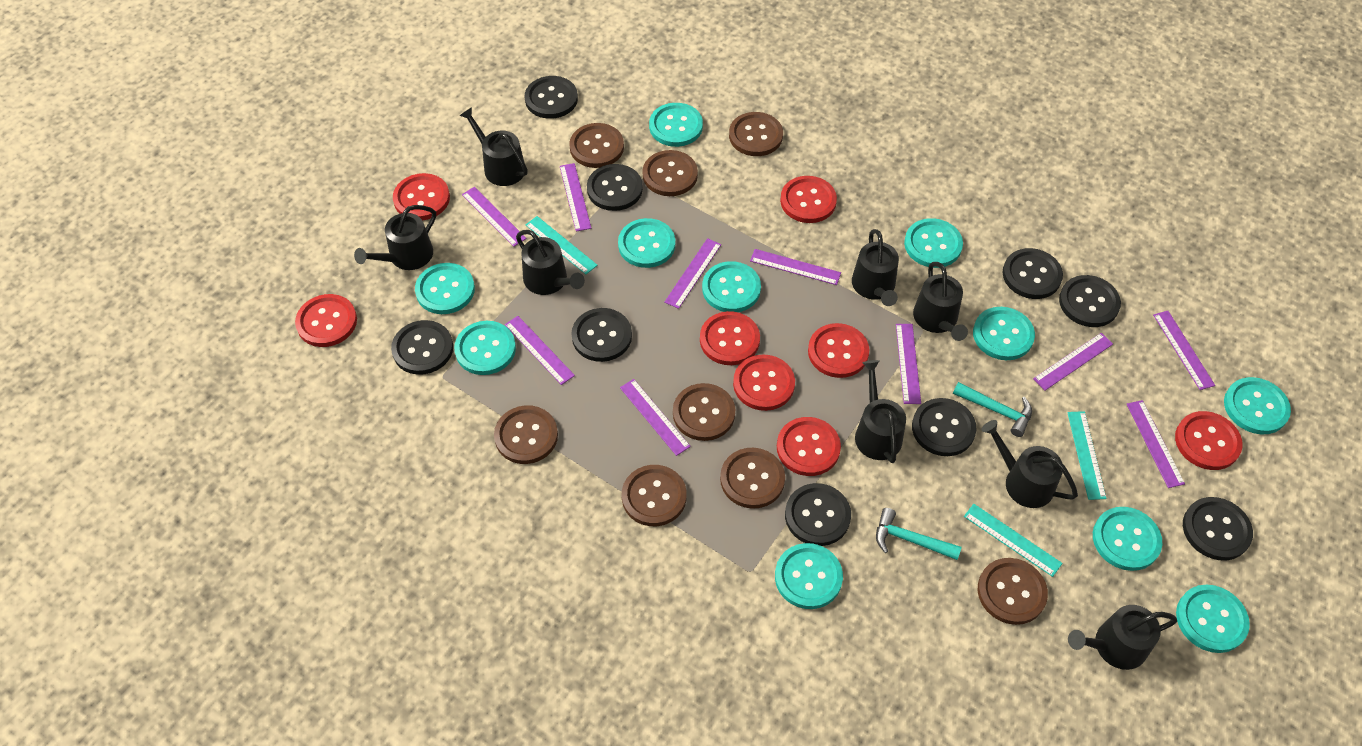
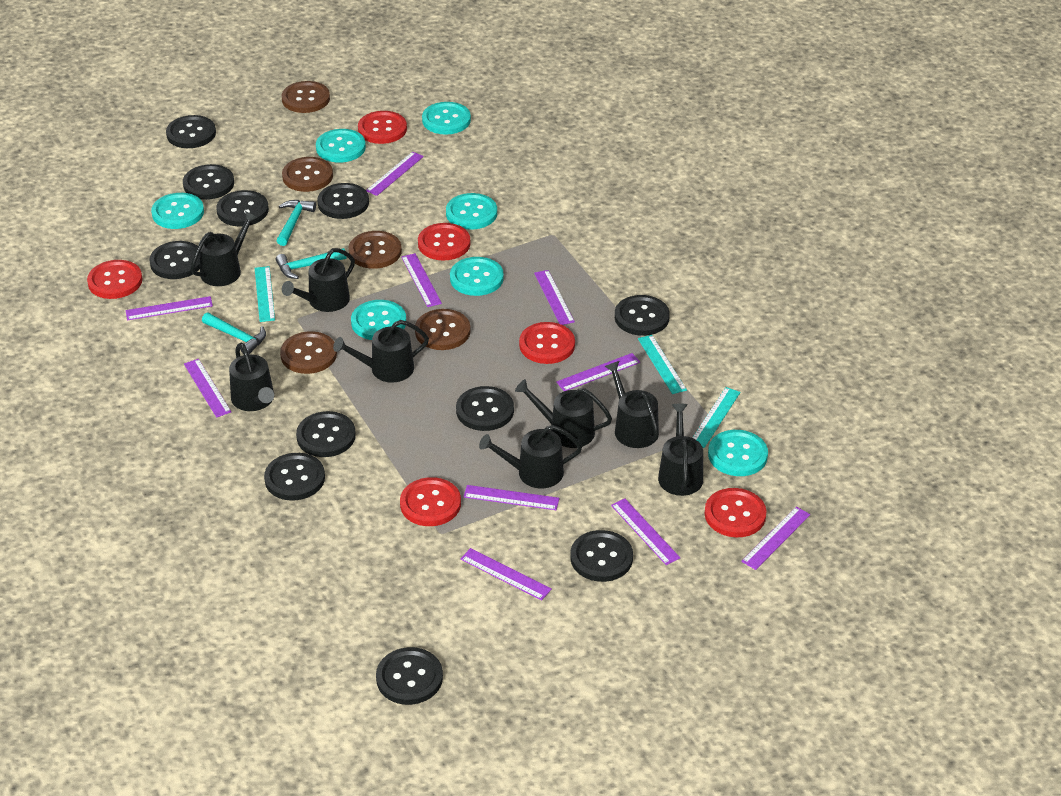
black button: 9 -> 11
brown button: 8 -> 5
red button: 8 -> 6
turquoise button: 11 -> 7
turquoise hammer: 2 -> 3

